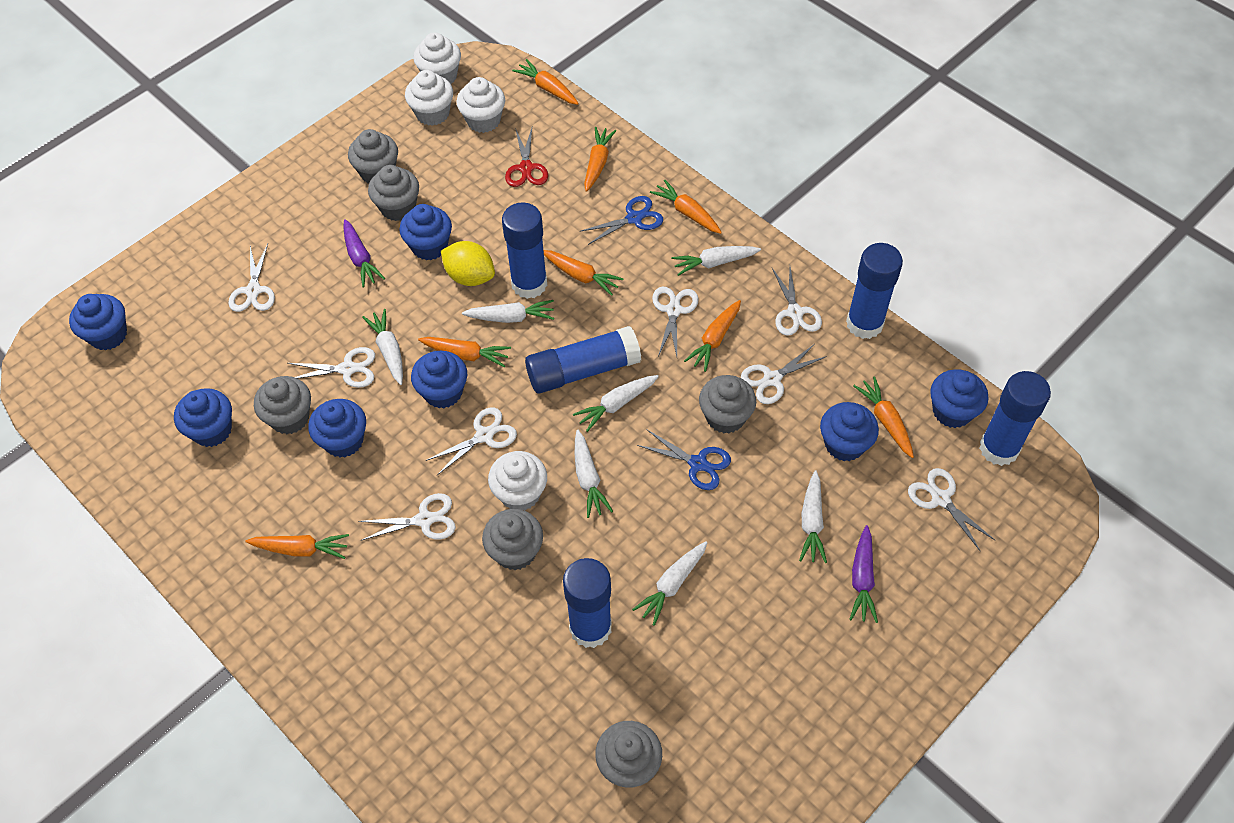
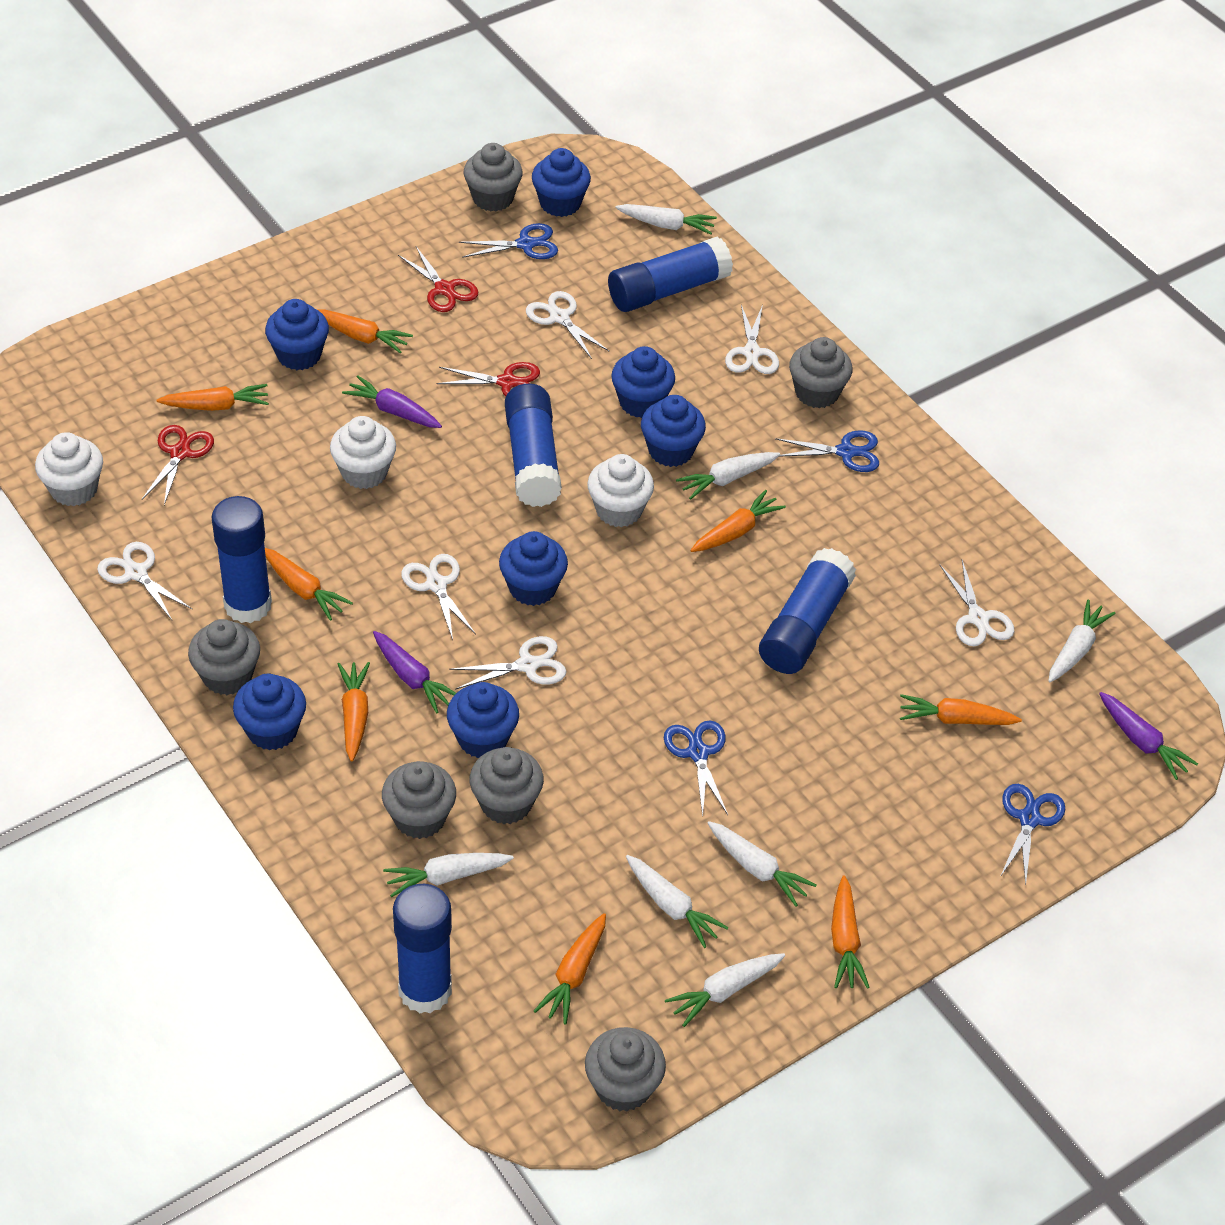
blue scissors: 2 -> 4
purple carrot: 2 -> 3
red scissors: 1 -> 3
white cupcake: 4 -> 3
white scissors: 8 -> 6
yellow lemon: 1 -> 0

